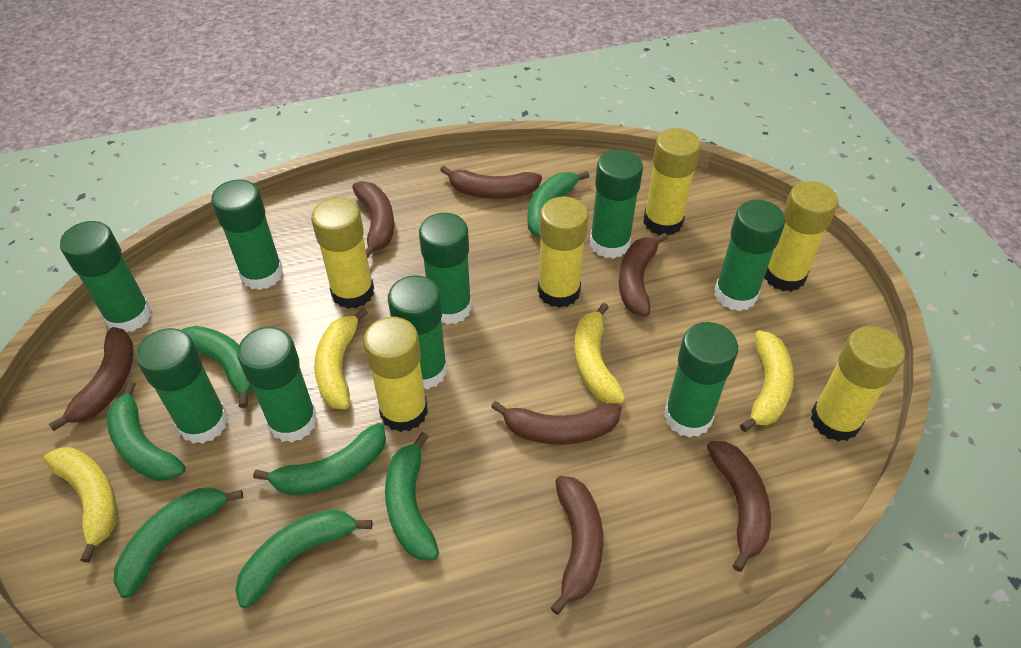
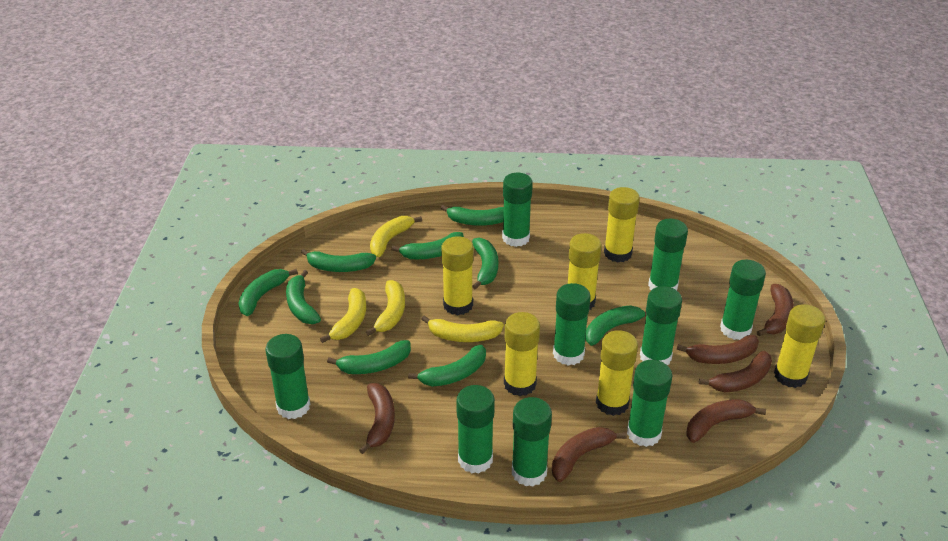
brown banana: 7 -> 6
green banana: 7 -> 9

